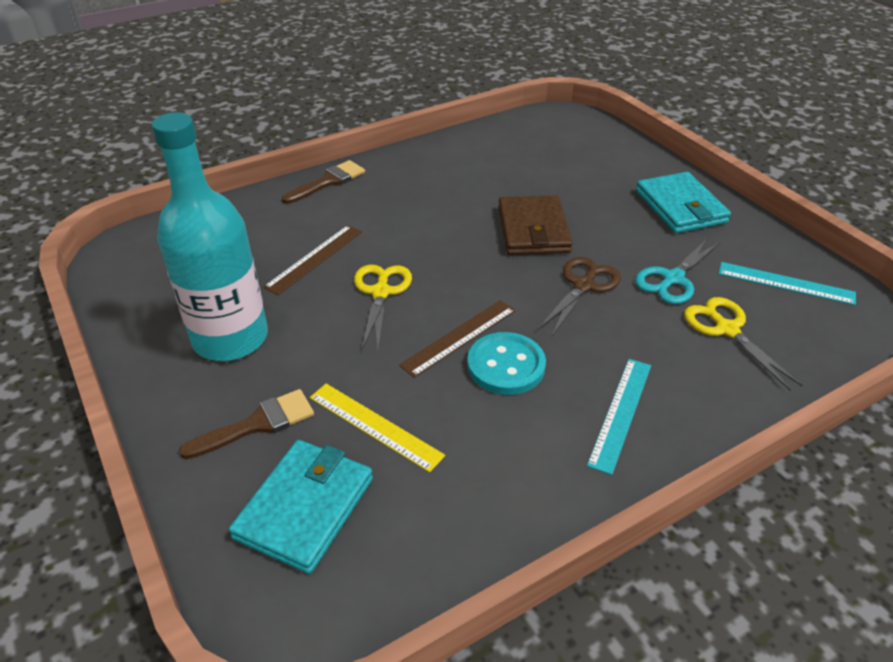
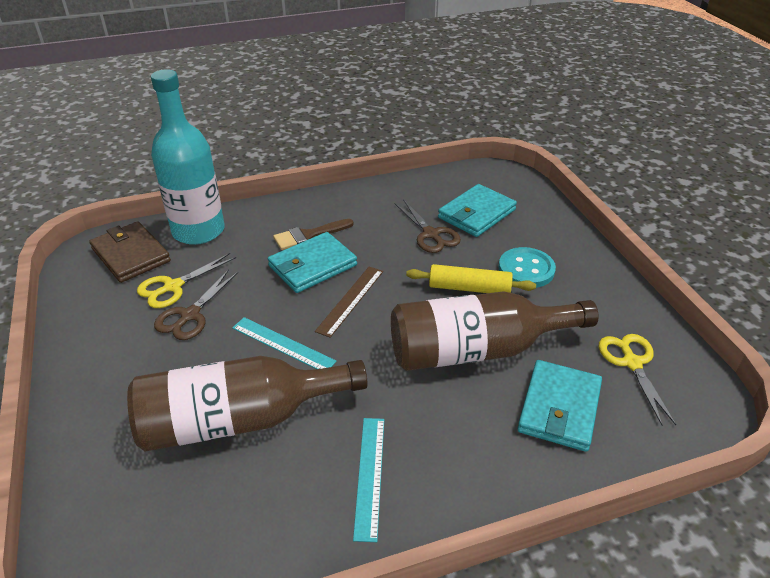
brown bottle: 0 -> 2
brown brush: 2 -> 1
brown ruler: 2 -> 1
brown scissors: 1 -> 2
turquoise scissors: 1 -> 0
turquoise wallet: 2 -> 3
yellow rolling pin: 0 -> 1
yellow ruler: 1 -> 0

